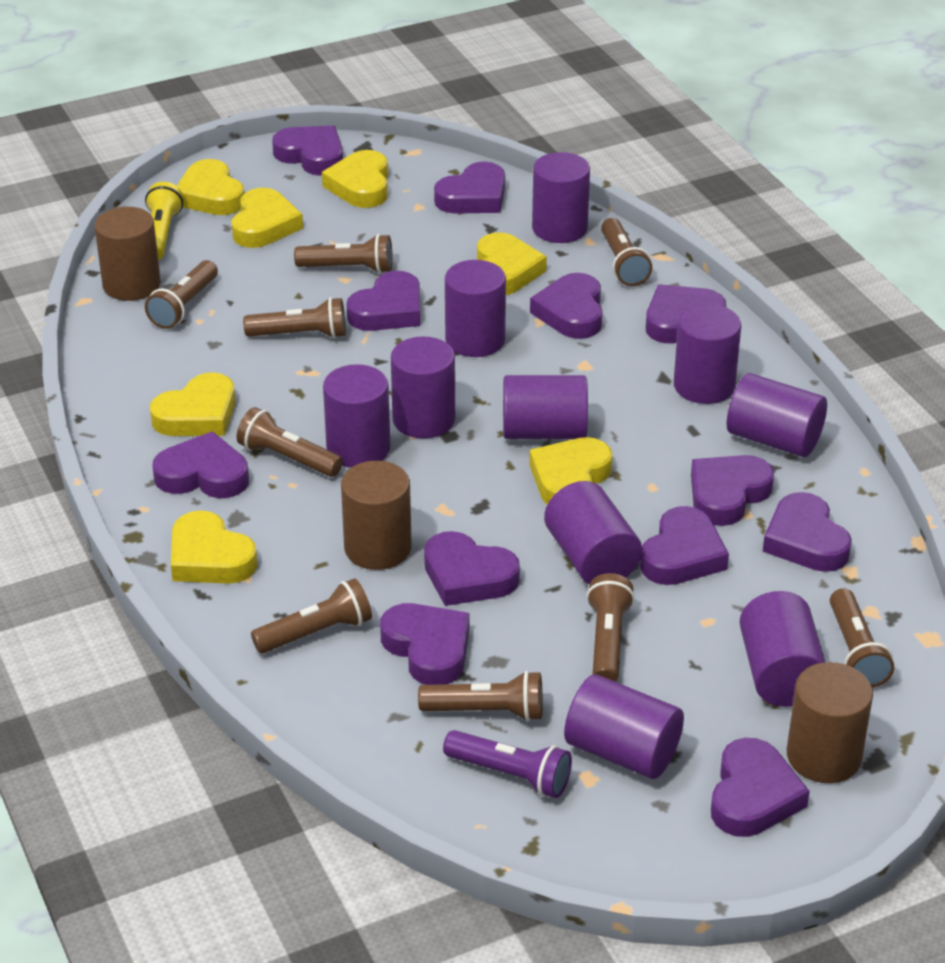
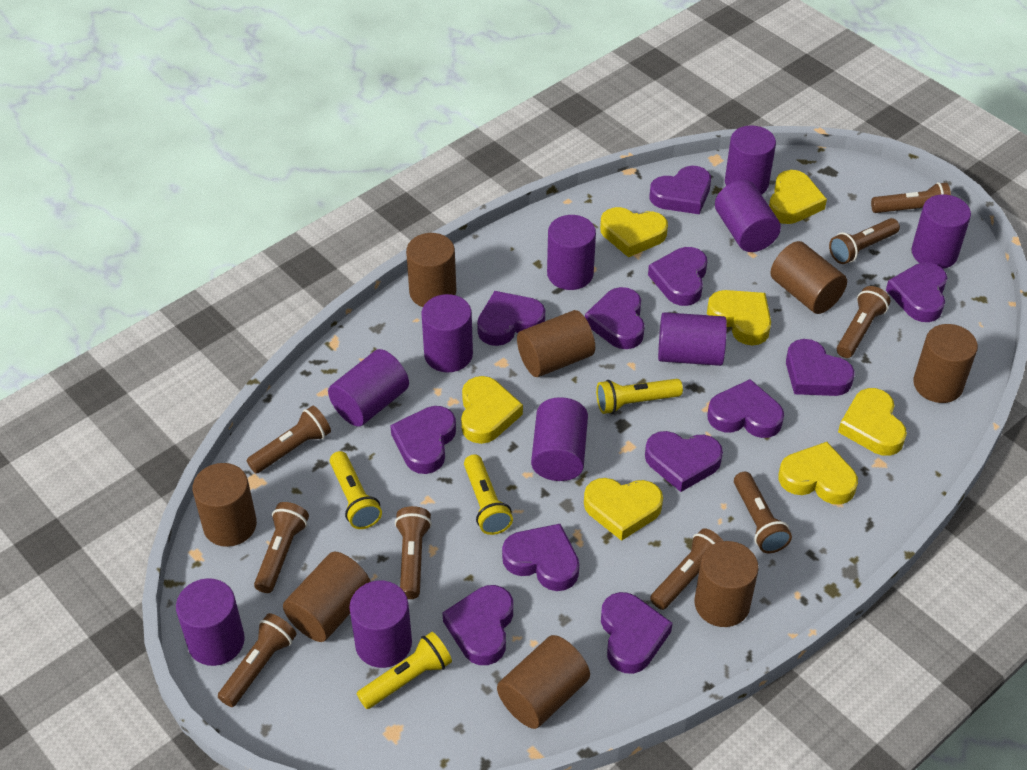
brown cylinder: 3 -> 8
purple flashlight: 1 -> 0
yellow flashlight: 1 -> 4

